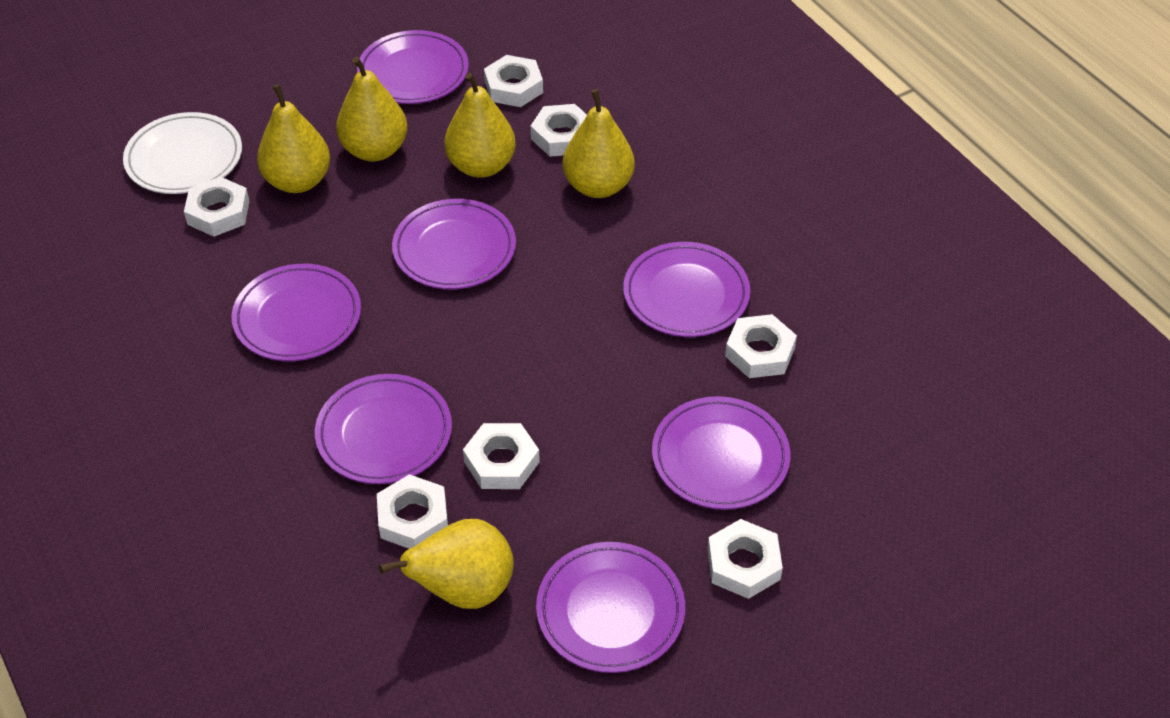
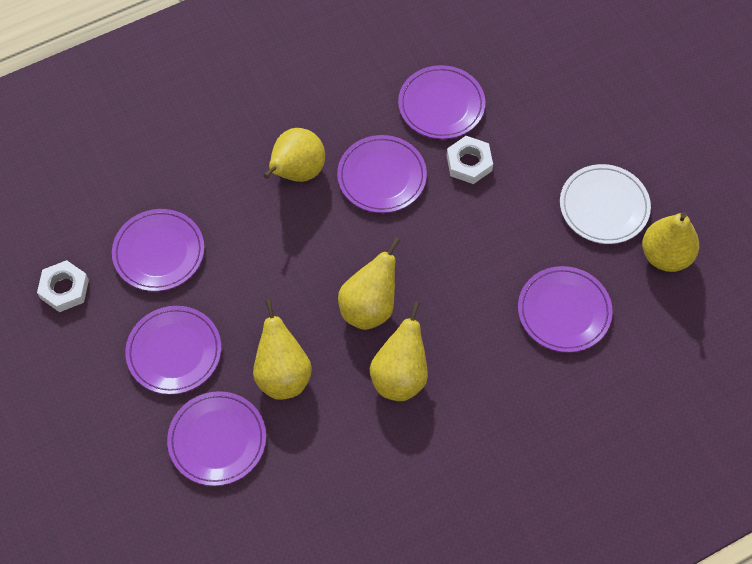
purple plate: 7 -> 6
white nut: 7 -> 2

